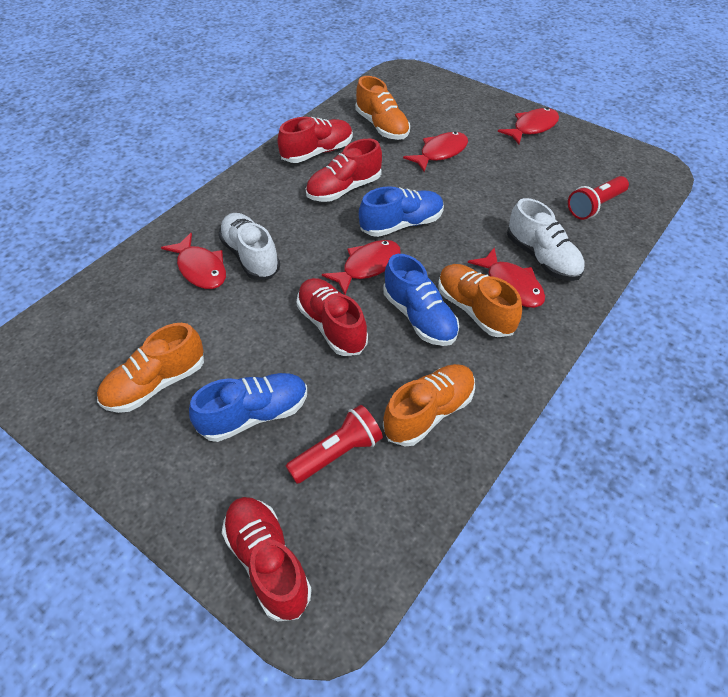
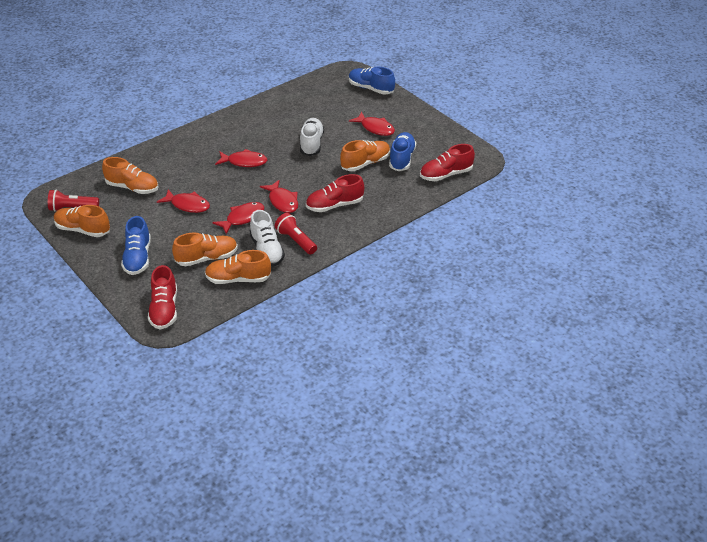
orange shoe: 4 -> 5
red shoe: 4 -> 3

